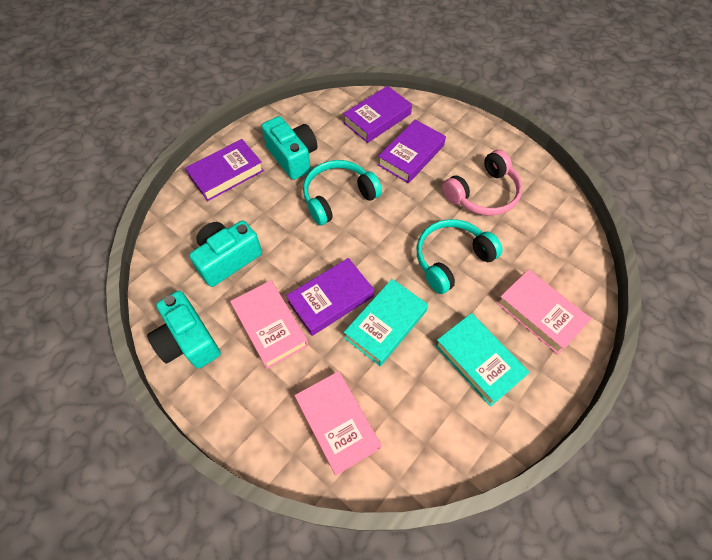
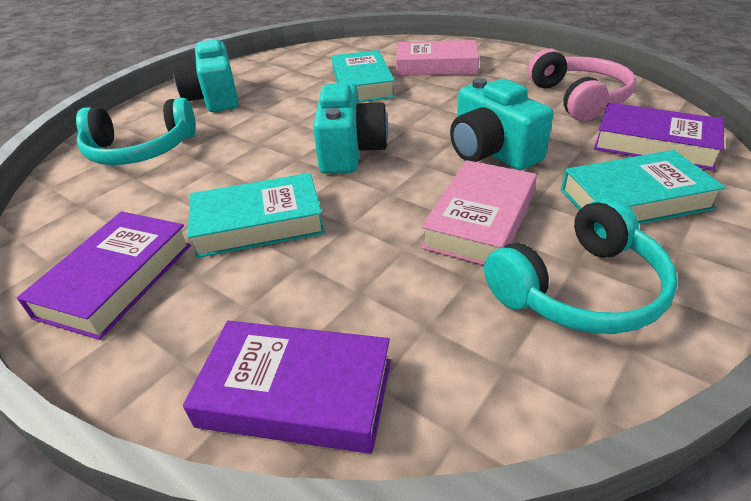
pink book: 3 -> 2
purple book: 4 -> 3
turquoise book: 2 -> 3

